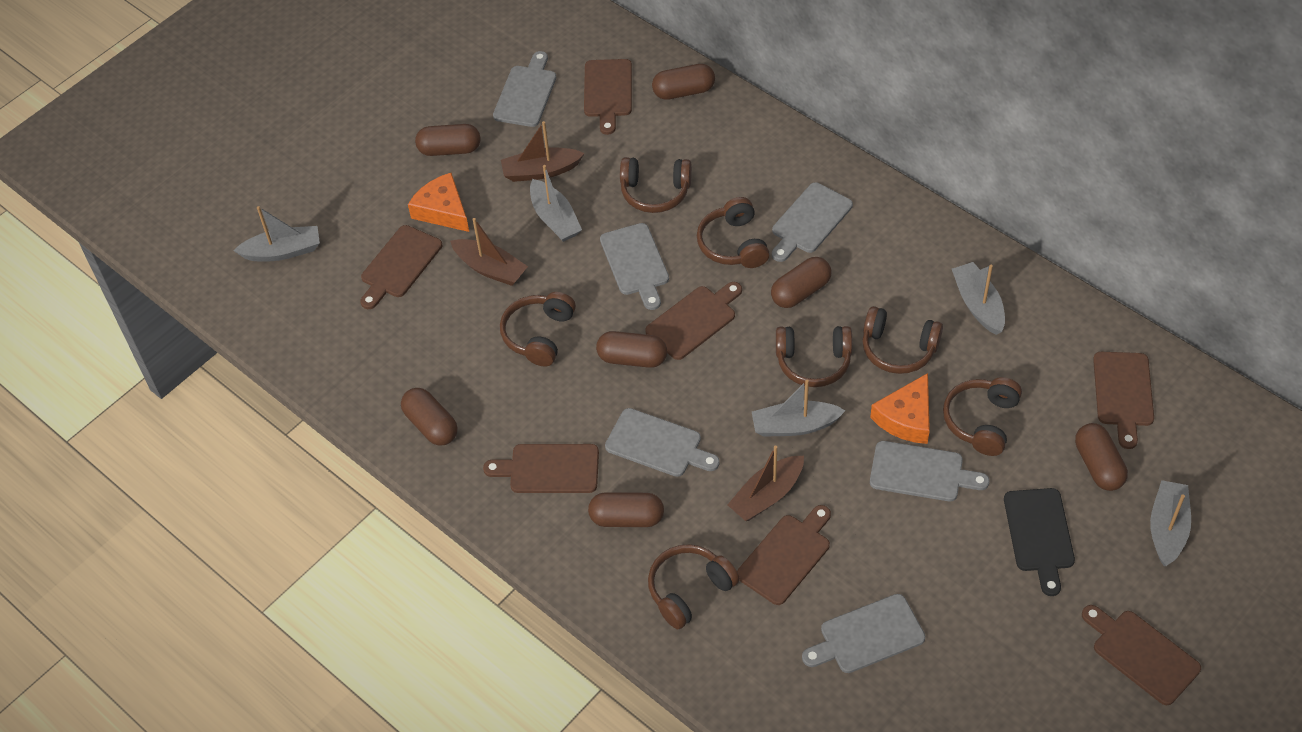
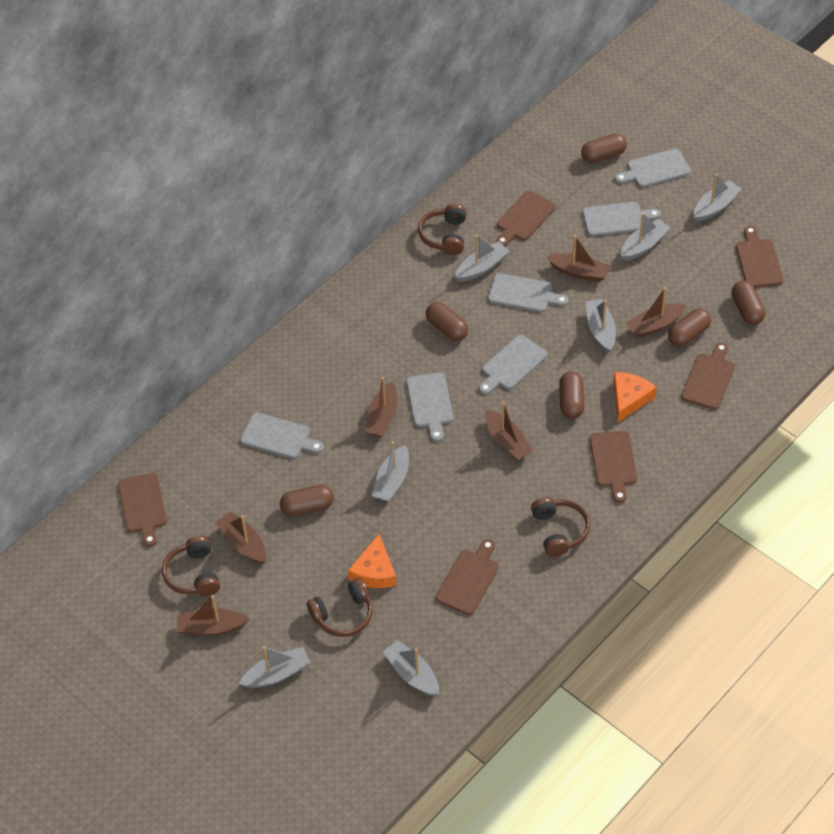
black cutting board: 1 -> 0
brown boat: 3 -> 6
brown capsule: 7 -> 6
brown cutting board: 7 -> 6
brown headphones: 7 -> 4
grey boat: 5 -> 7

